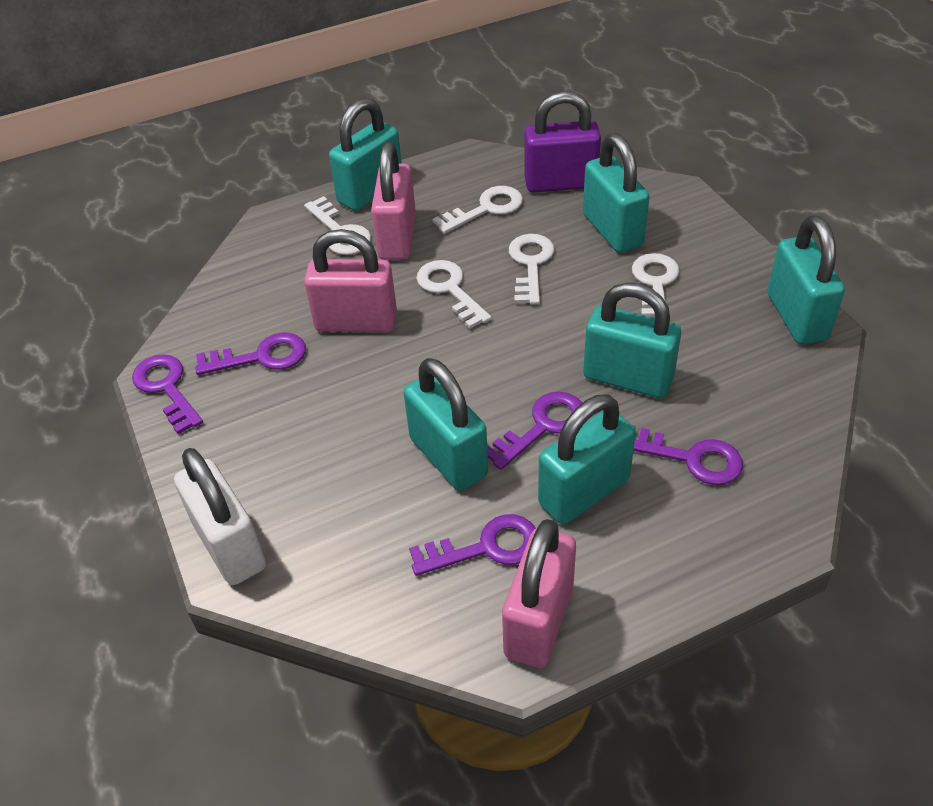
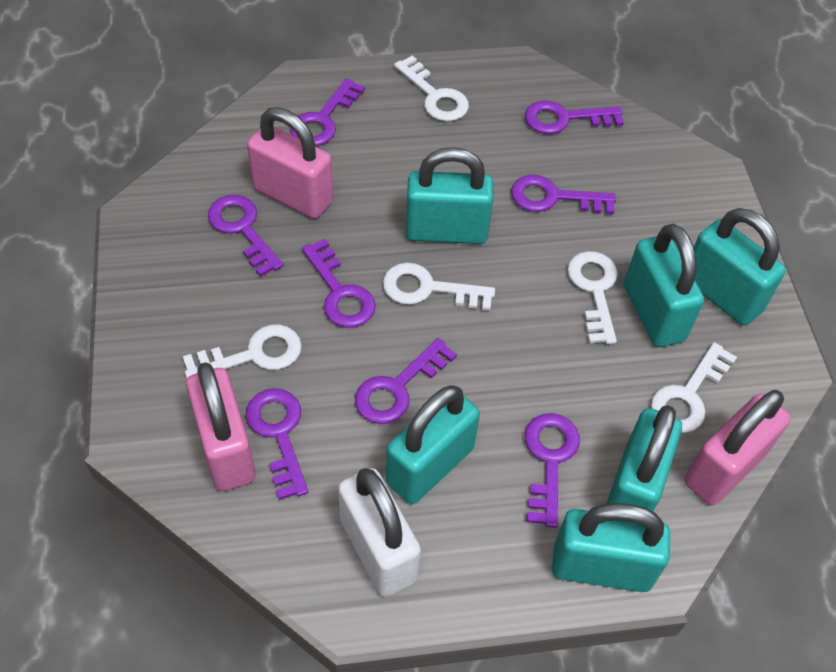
purple key: 5 -> 8
purple padlock: 1 -> 0

